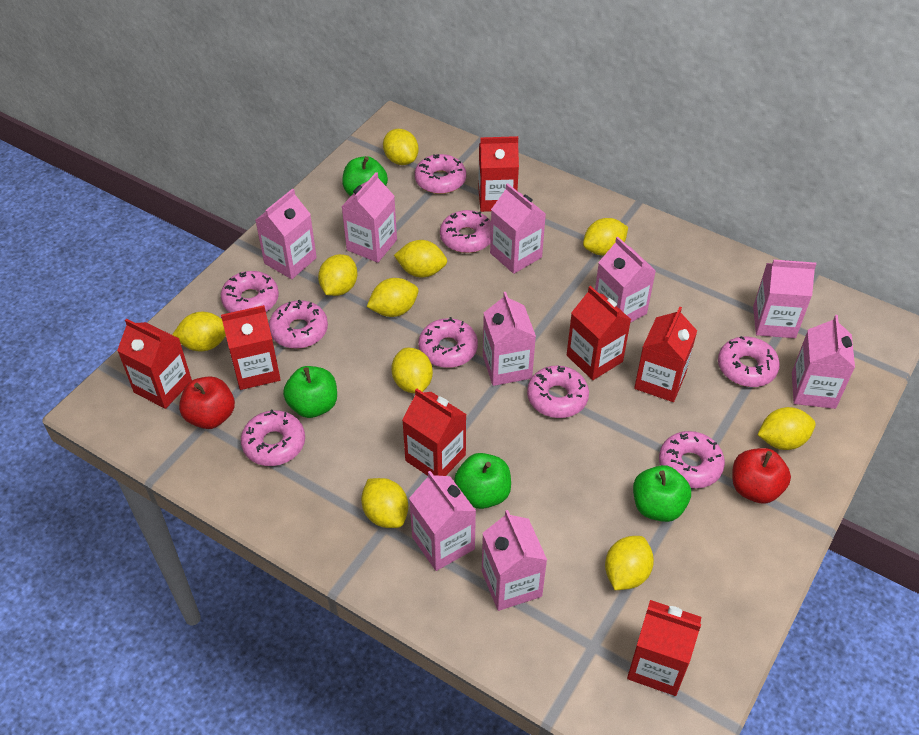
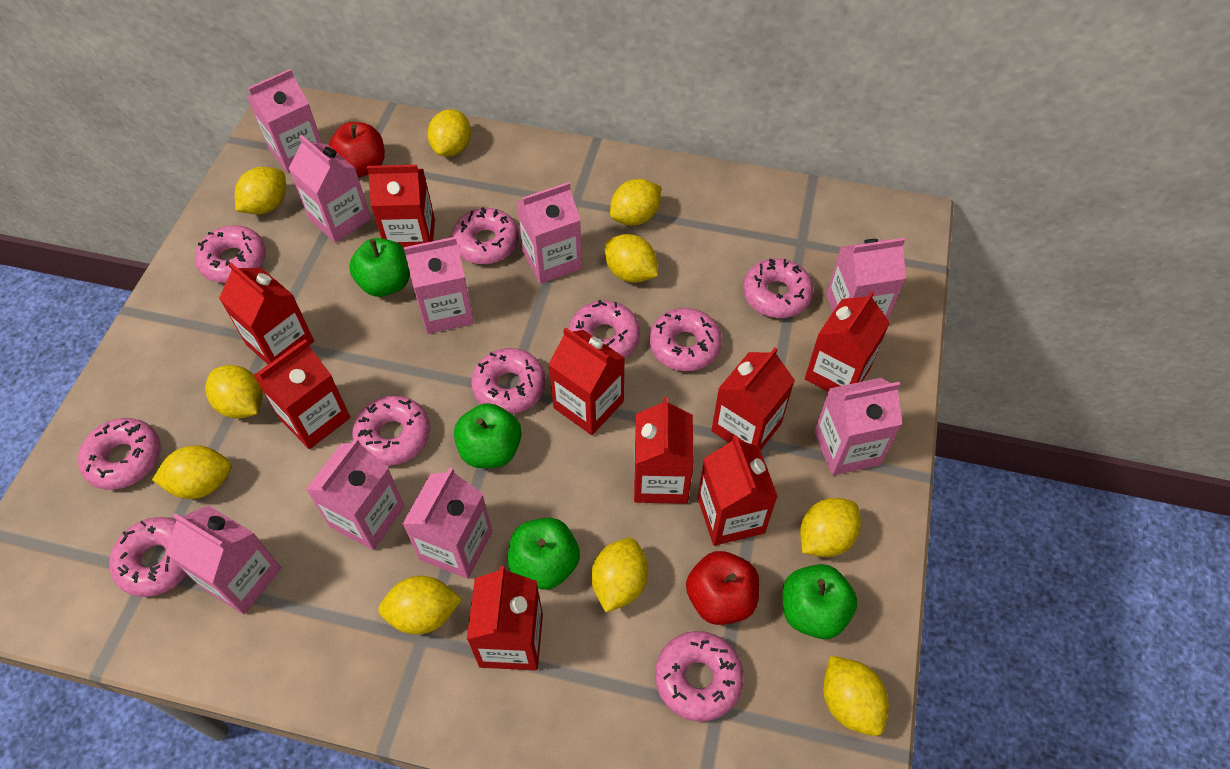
pink donut: 9 -> 10
red carton: 7 -> 9

